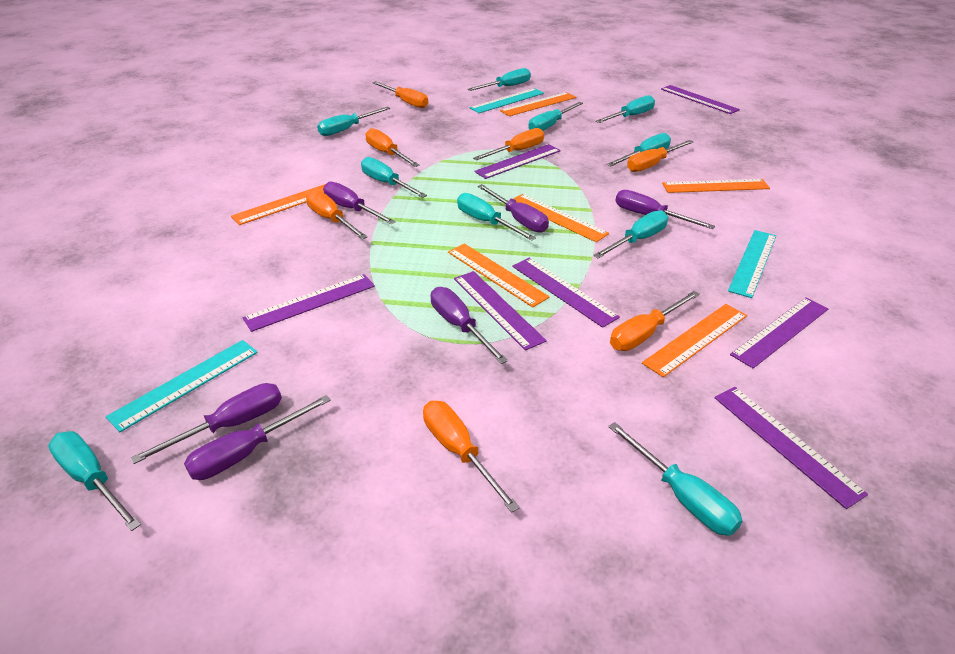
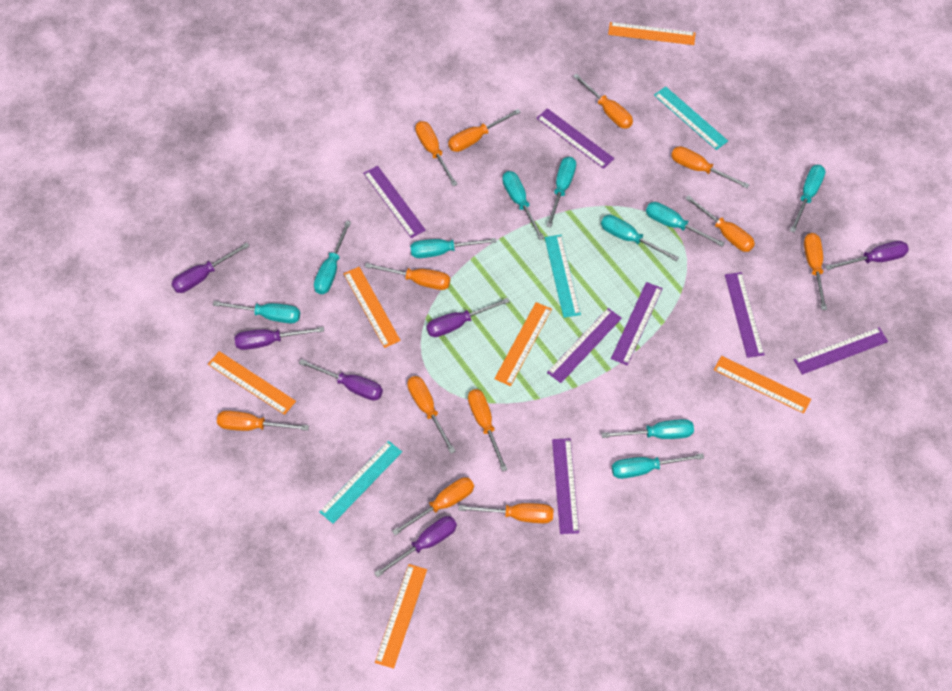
orange screwdriver: 7 -> 12

